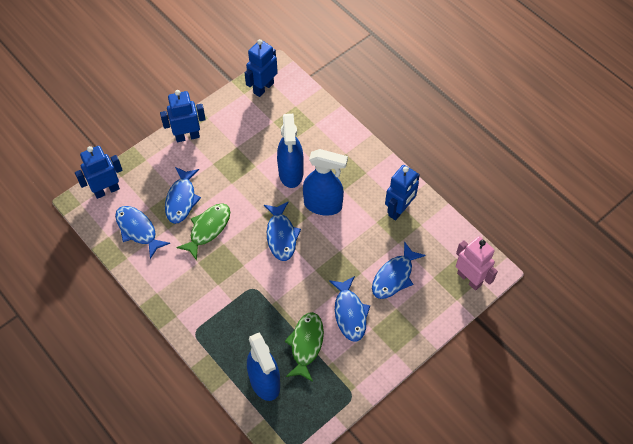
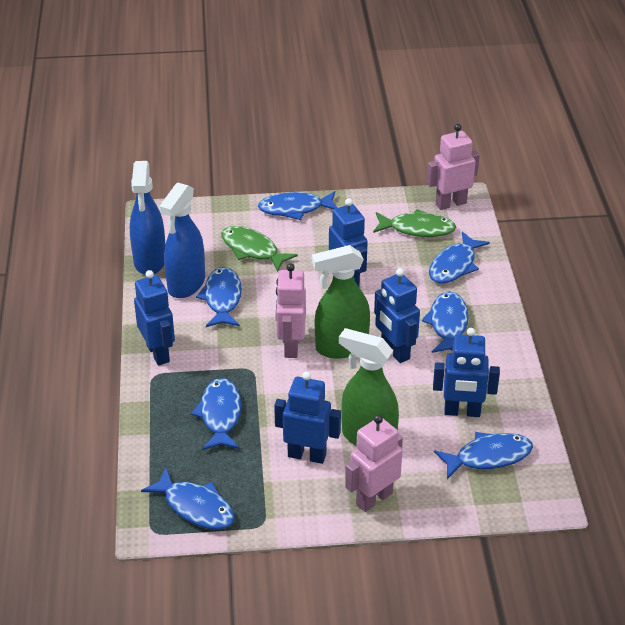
blue fish: 5 -> 7
blue robot: 4 -> 5
blue spray bottle: 3 -> 2
green spray bottle: 0 -> 2
pink robot: 1 -> 3

